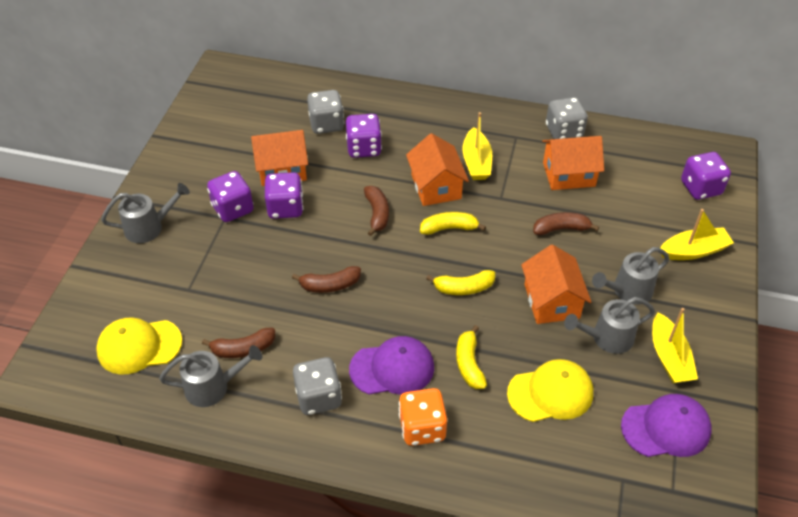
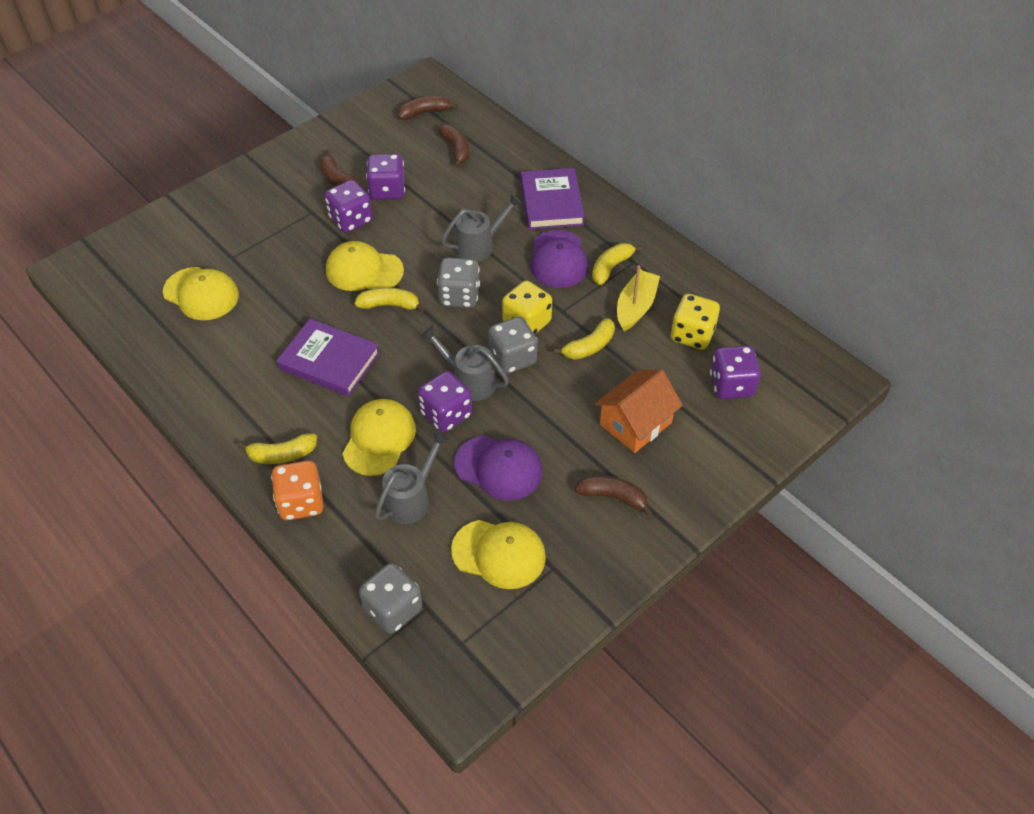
grey watering can: 4 -> 3
orange house: 4 -> 1
purple book: 0 -> 2
yellow banana: 3 -> 4
yellow boat: 3 -> 1
yellow cap: 2 -> 4
yellow dice: 0 -> 2

